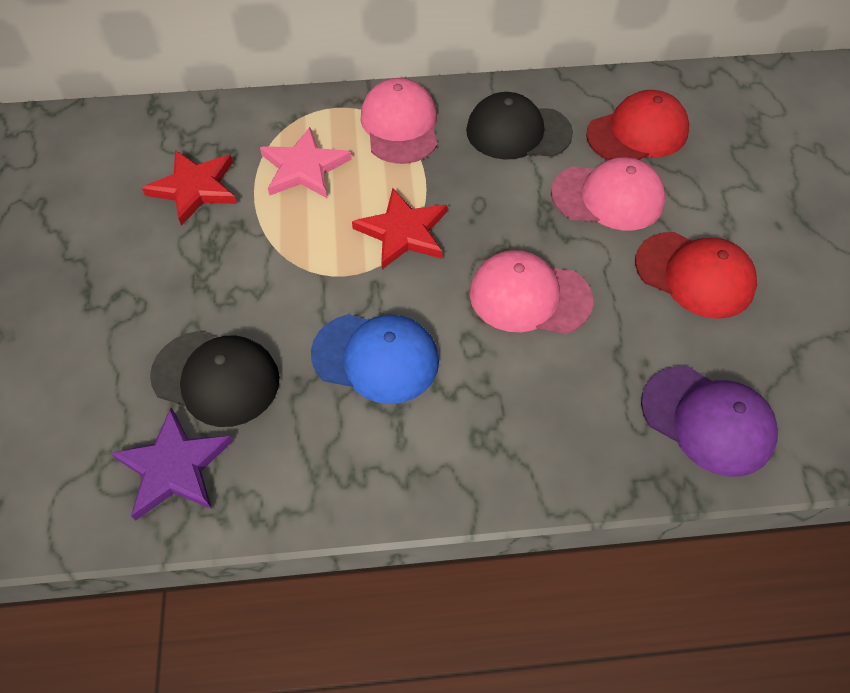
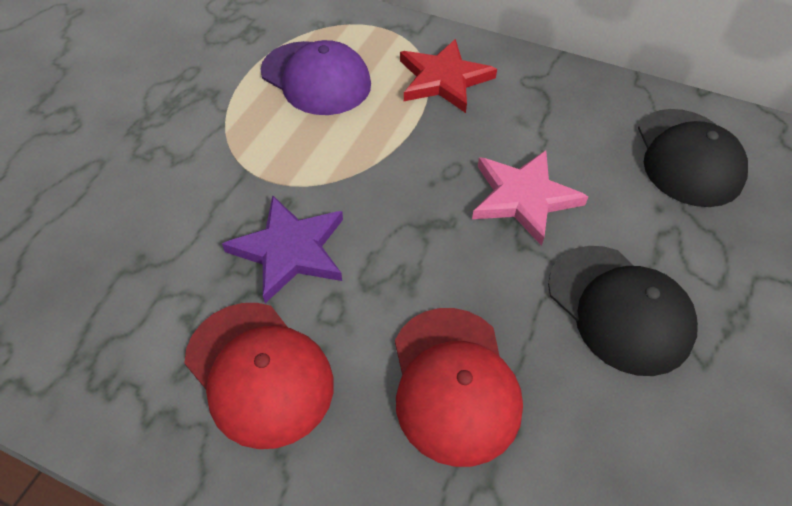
blue cap: 1 -> 0
pink cap: 3 -> 0
red star: 2 -> 1

